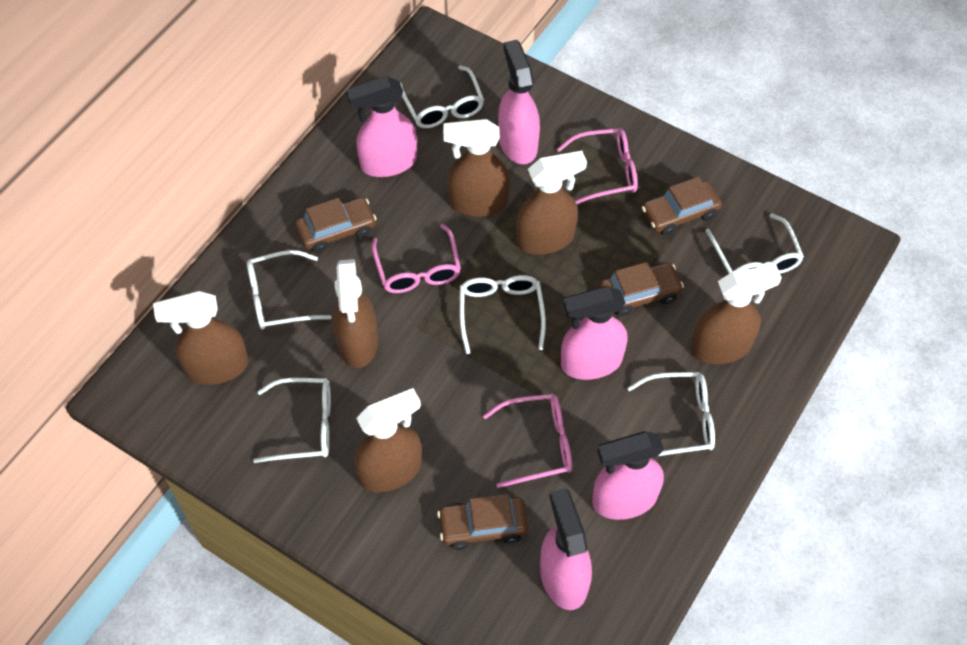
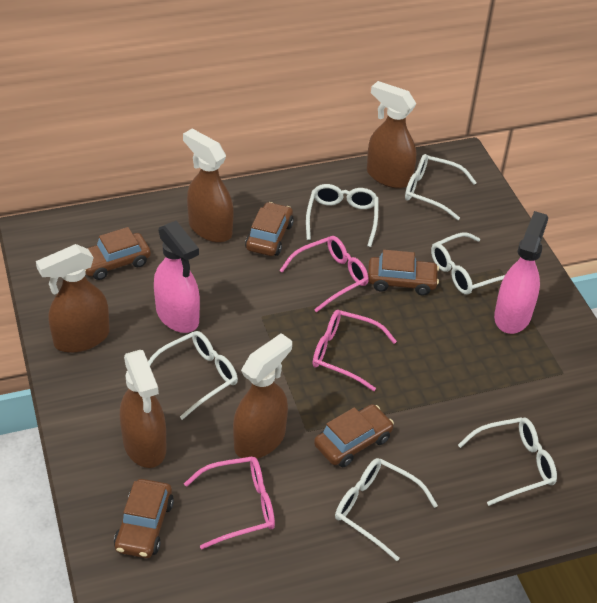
brown car: 4 -> 5
brown spray bottle: 6 -> 5
pink spray bottle: 5 -> 2

